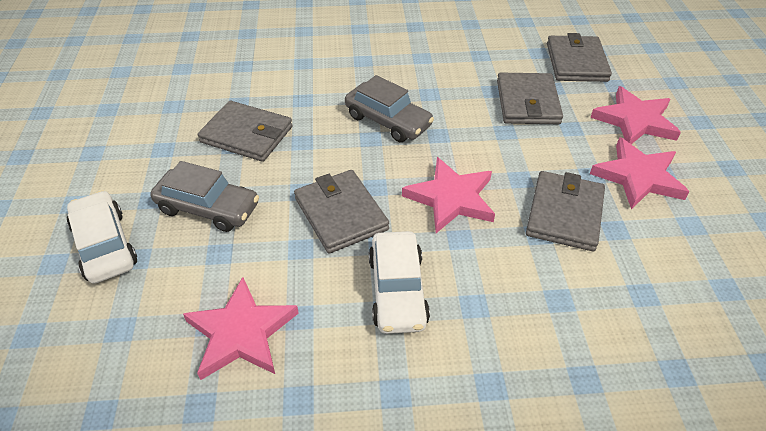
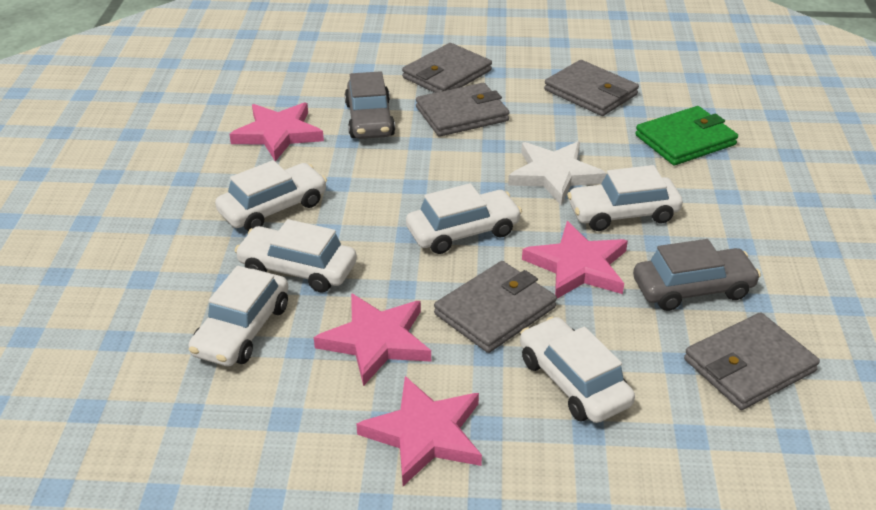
green wallet: 0 -> 1
white car: 2 -> 6
white star: 0 -> 1

